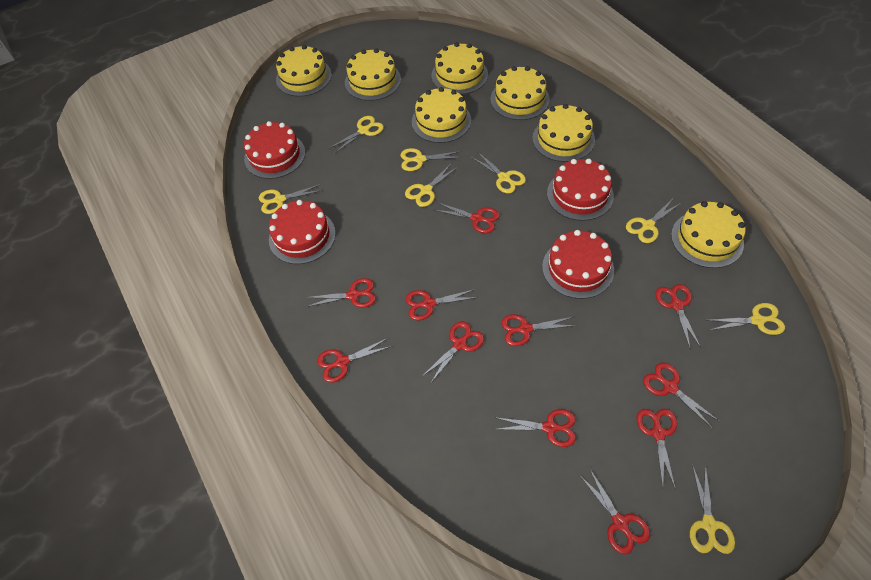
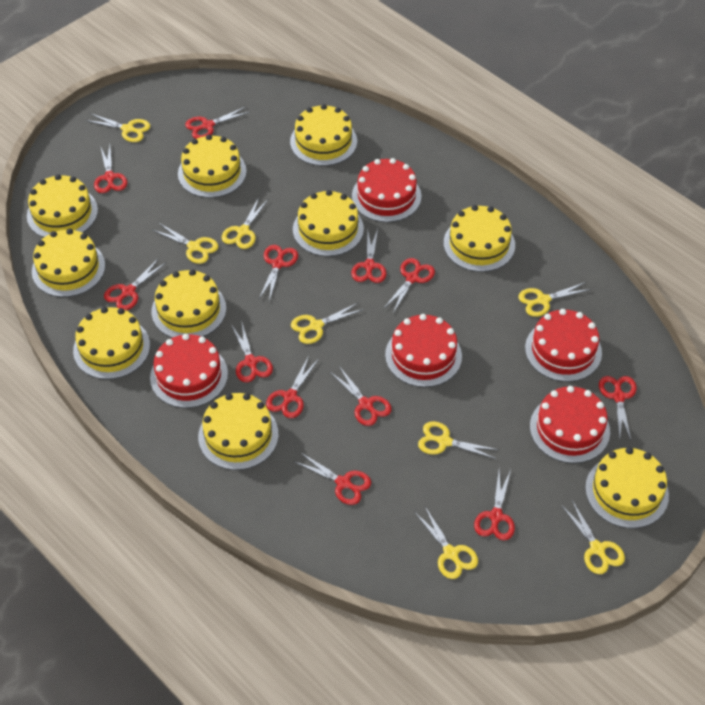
red cake: 4 -> 5
red scissors: 11 -> 12
yellow cake: 7 -> 10

